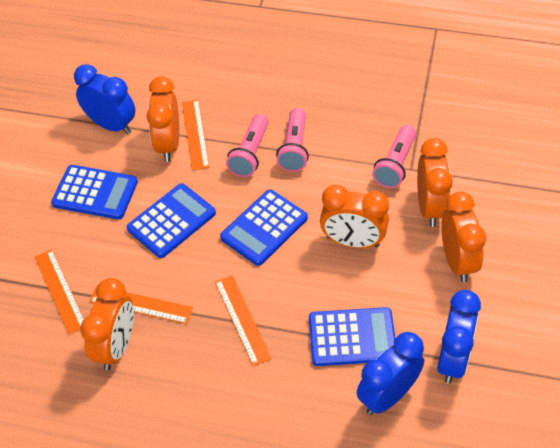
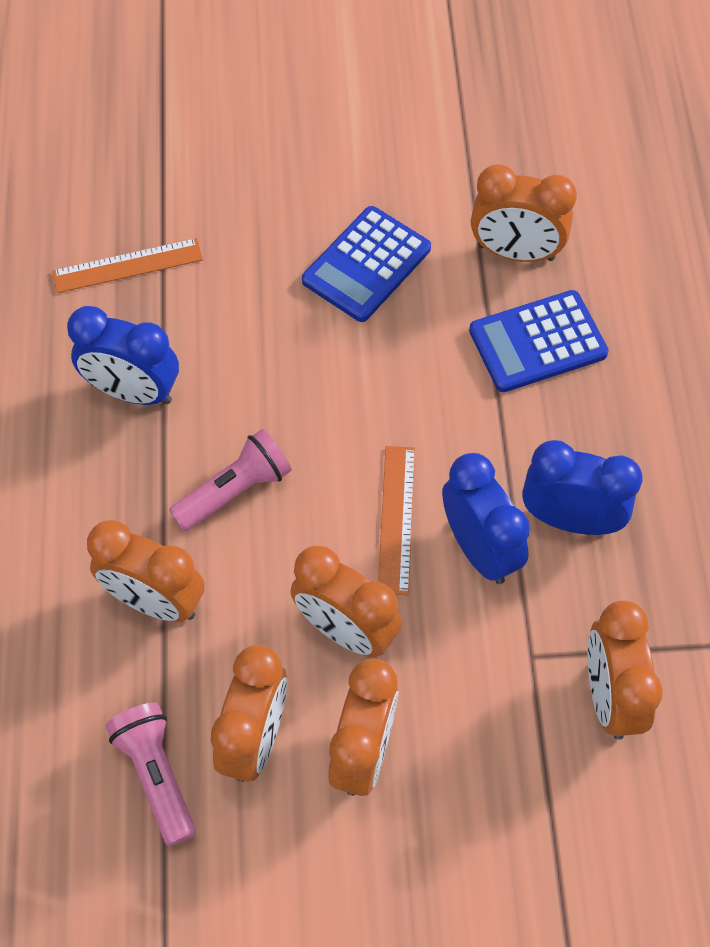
blue calculator: 4 -> 2
orange clock: 5 -> 6
orange ruler: 4 -> 2
pink flashlight: 3 -> 2

